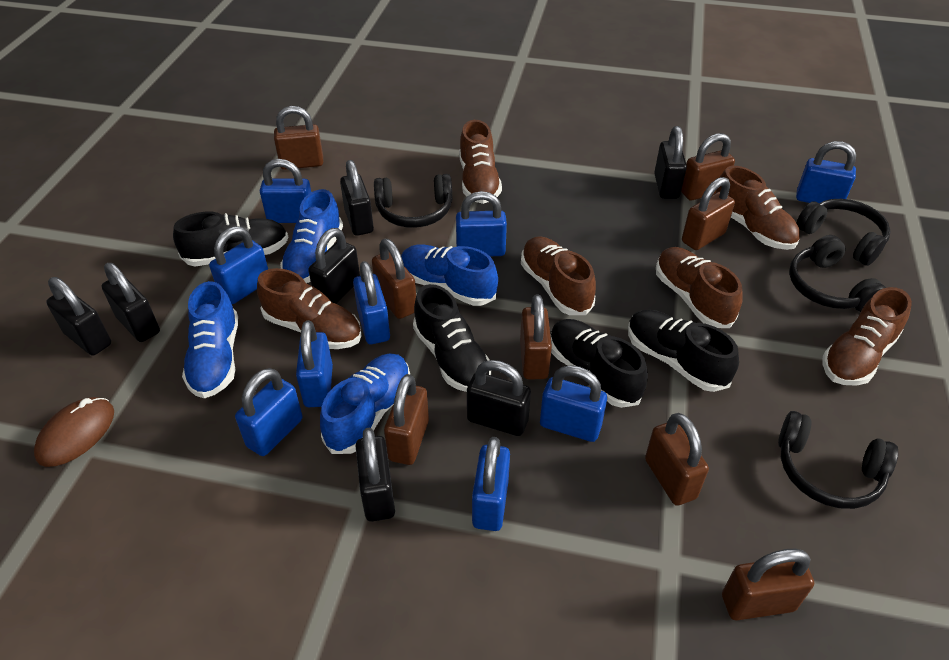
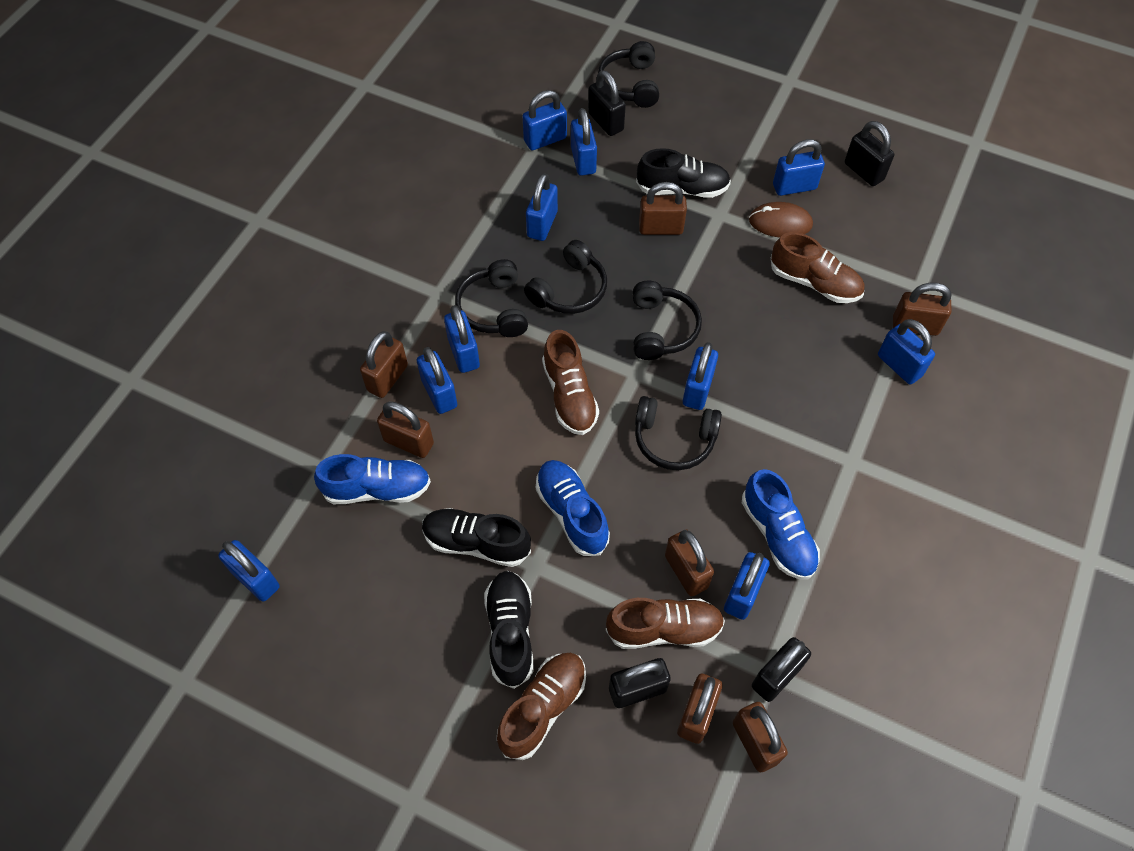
black headphones: 4 -> 5
black padlock: 7 -> 4
black shoe: 4 -> 3
blue padlock: 9 -> 10
blue shoe: 4 -> 3
brown padlock: 8 -> 7
brown shoe: 6 -> 4

